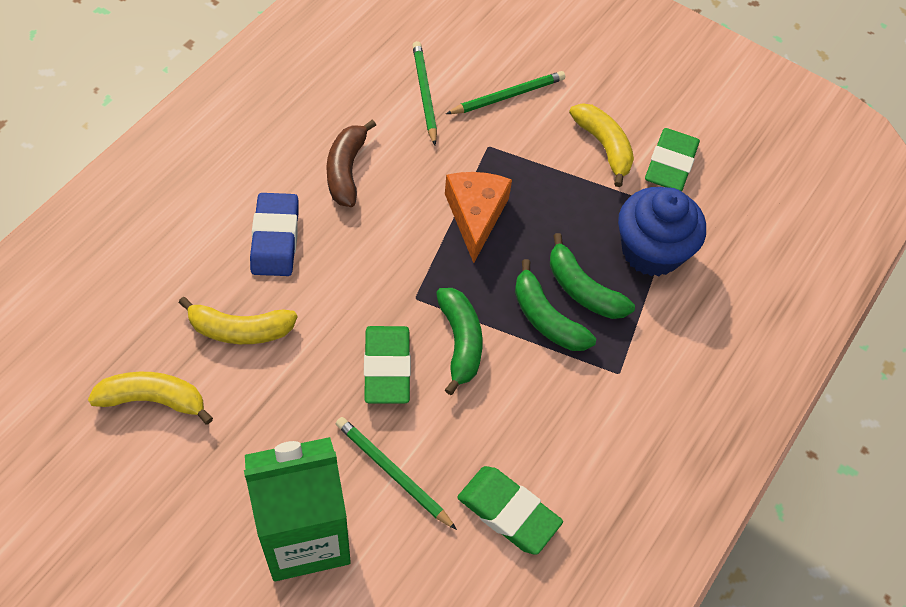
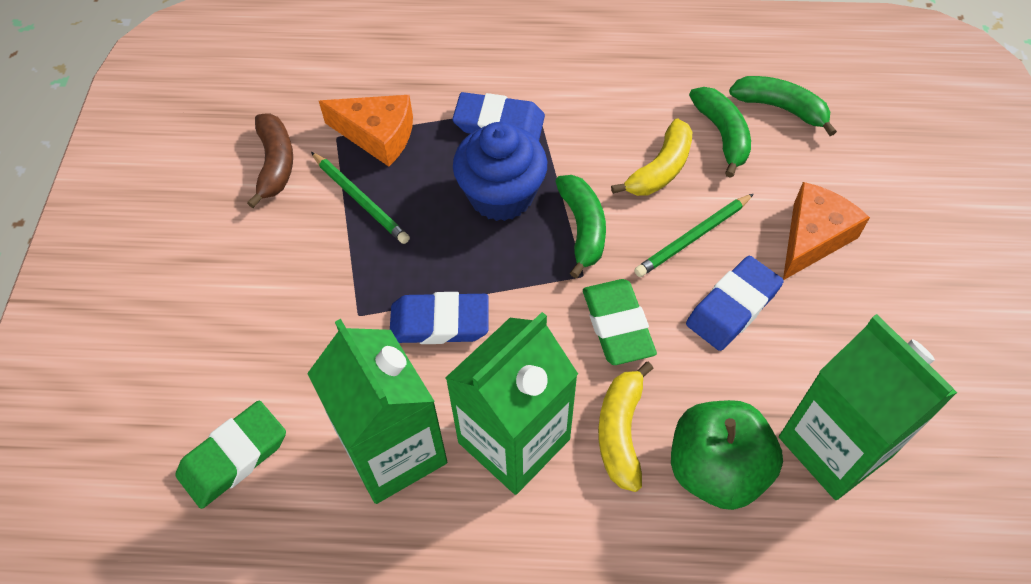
blue eraser: 1 -> 3
green apple: 0 -> 1
green carton: 1 -> 3
green eraser: 3 -> 2
green pencil: 3 -> 2
orange cheese: 1 -> 2
yellow banana: 3 -> 2

